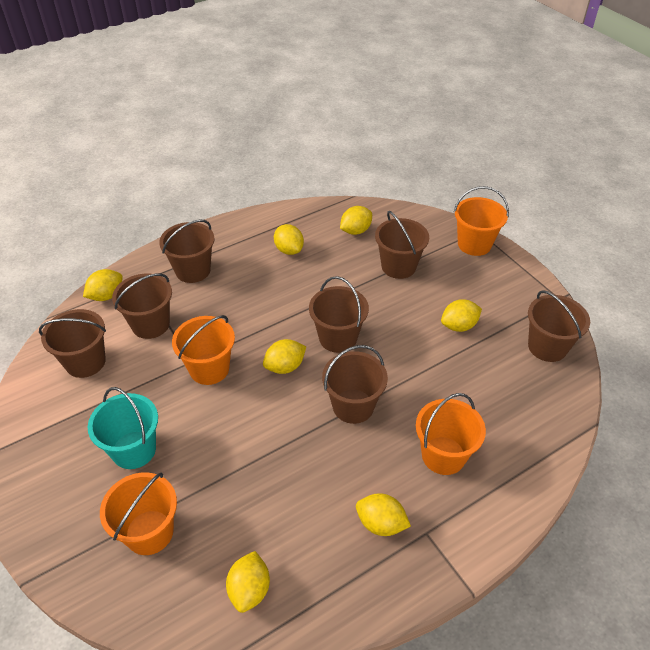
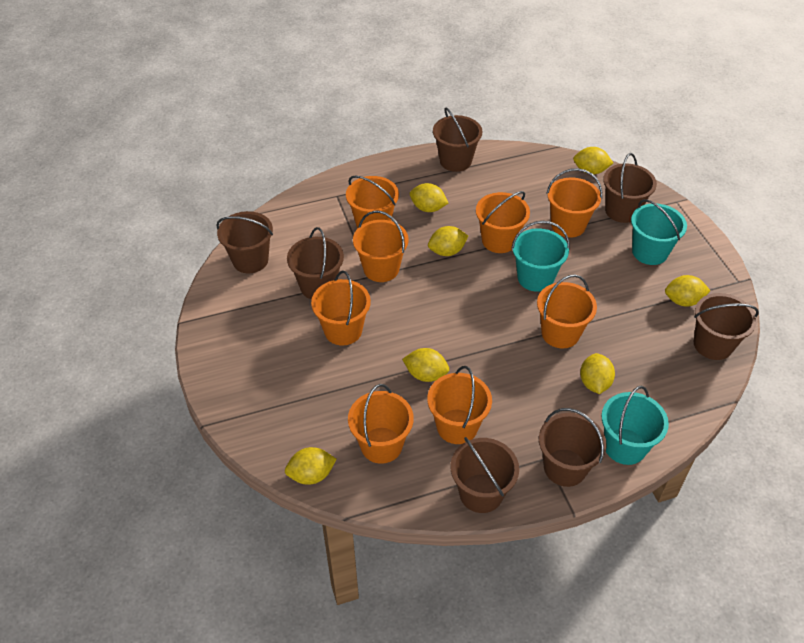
orange bucket: 4 -> 8
turquoise bucket: 1 -> 3

